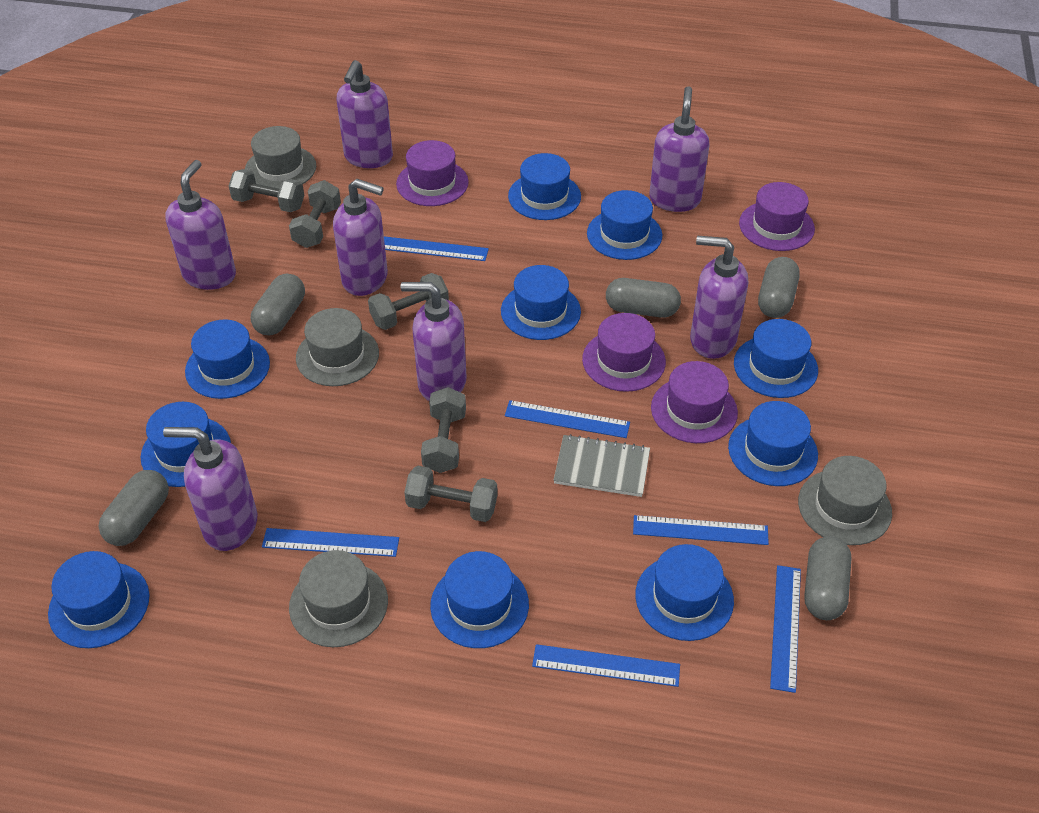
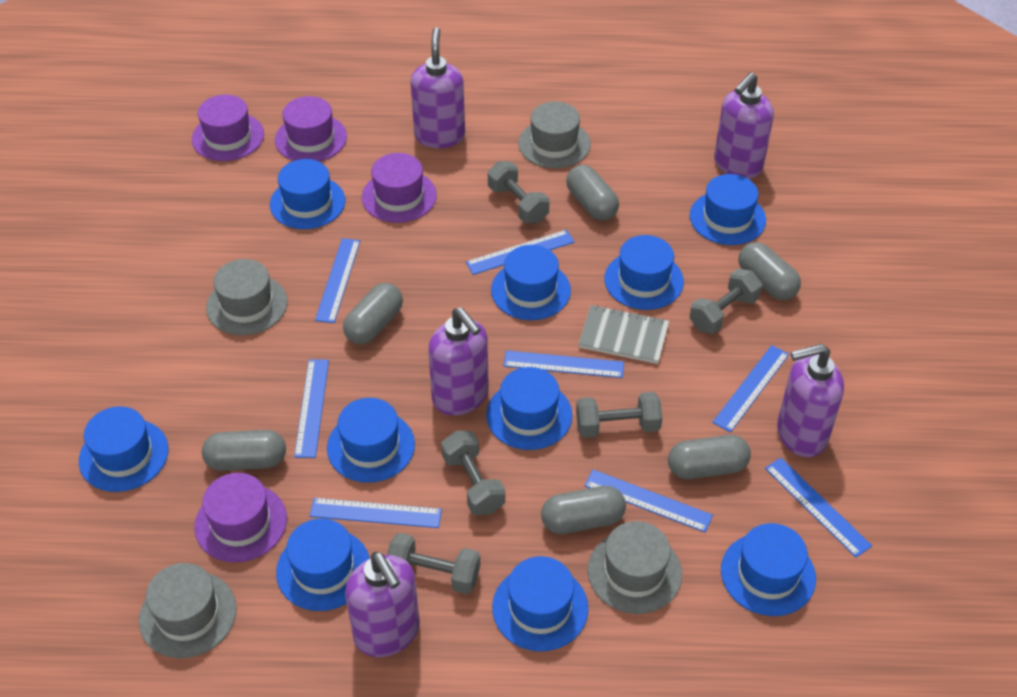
blue ruler: 6 -> 8
grey capsule: 5 -> 6
purple soap dispenser: 7 -> 5

